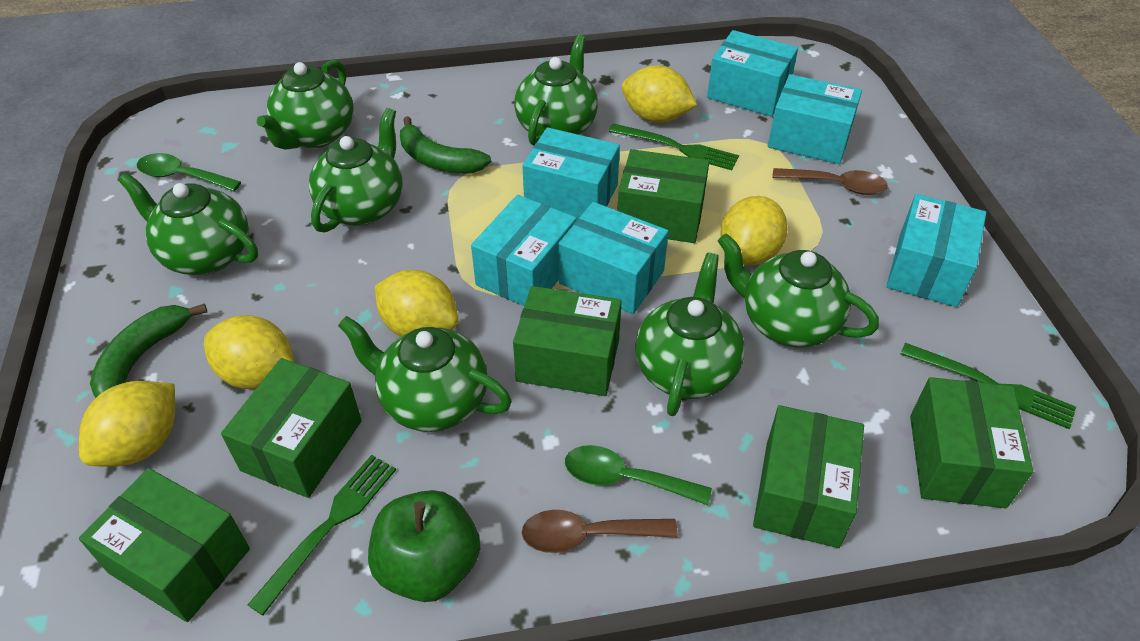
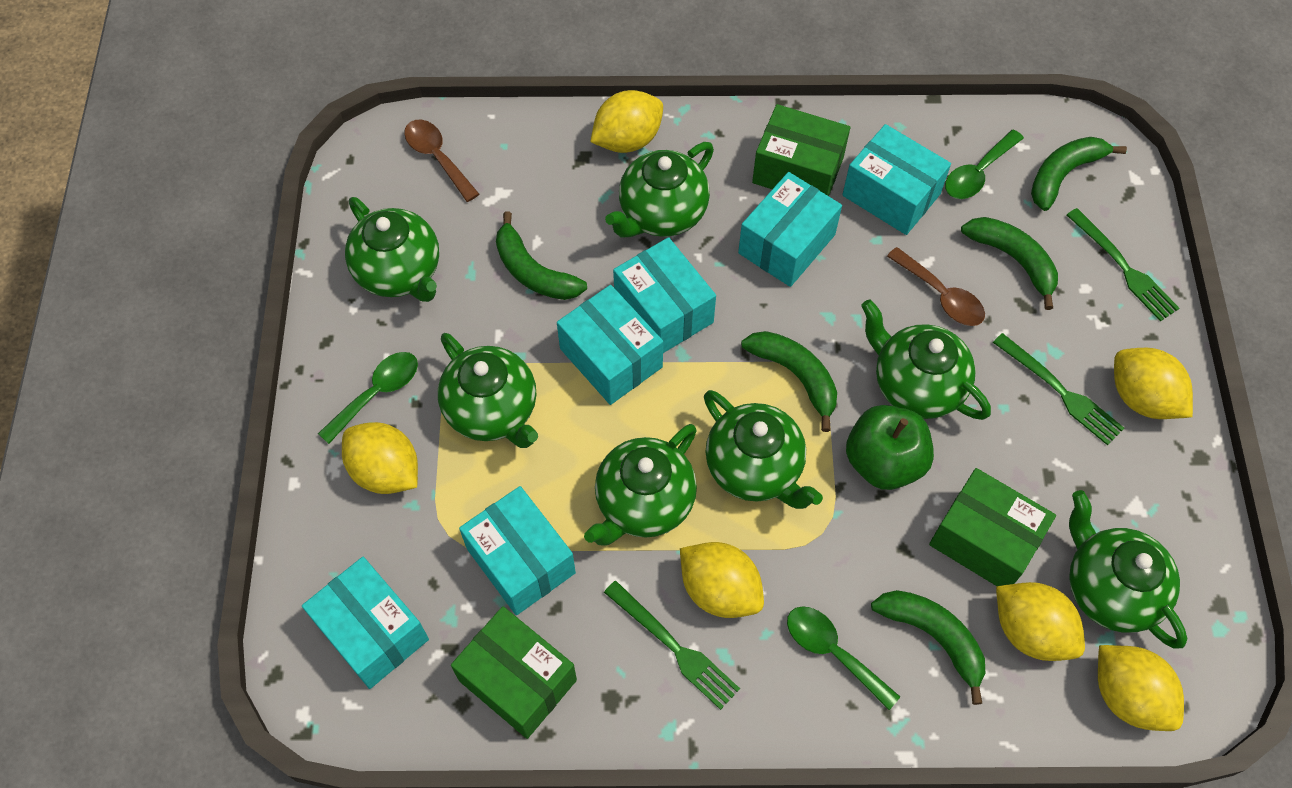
green banana: 2 -> 5
green box: 6 -> 3
green spoon: 2 -> 3
yellow lemon: 5 -> 6

